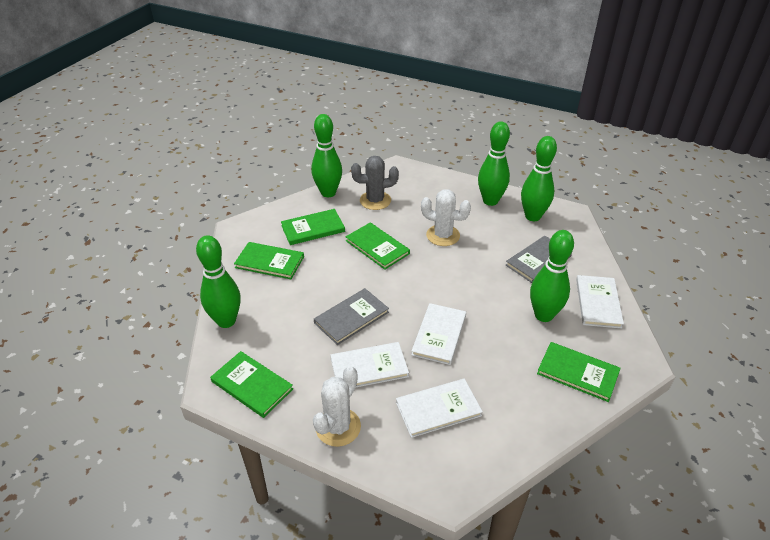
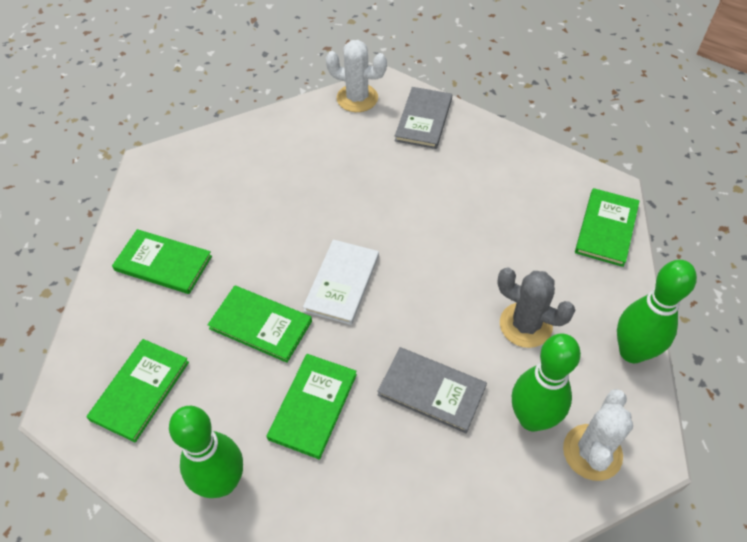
green bowling pin: 5 -> 3
white book: 4 -> 1

